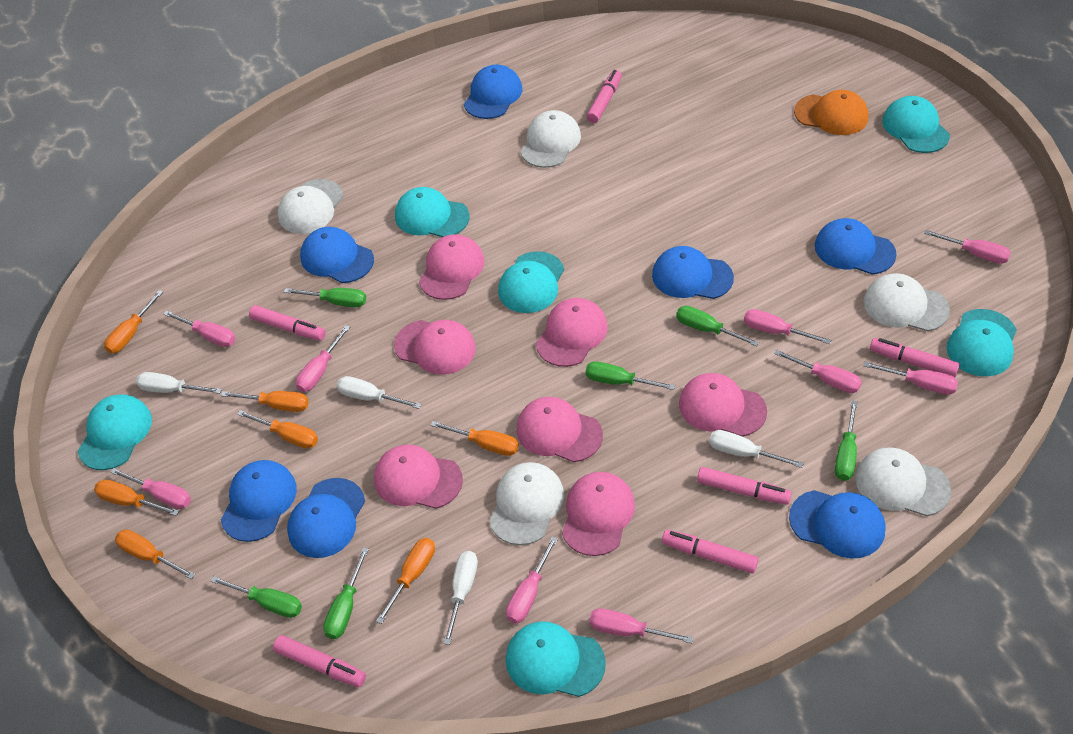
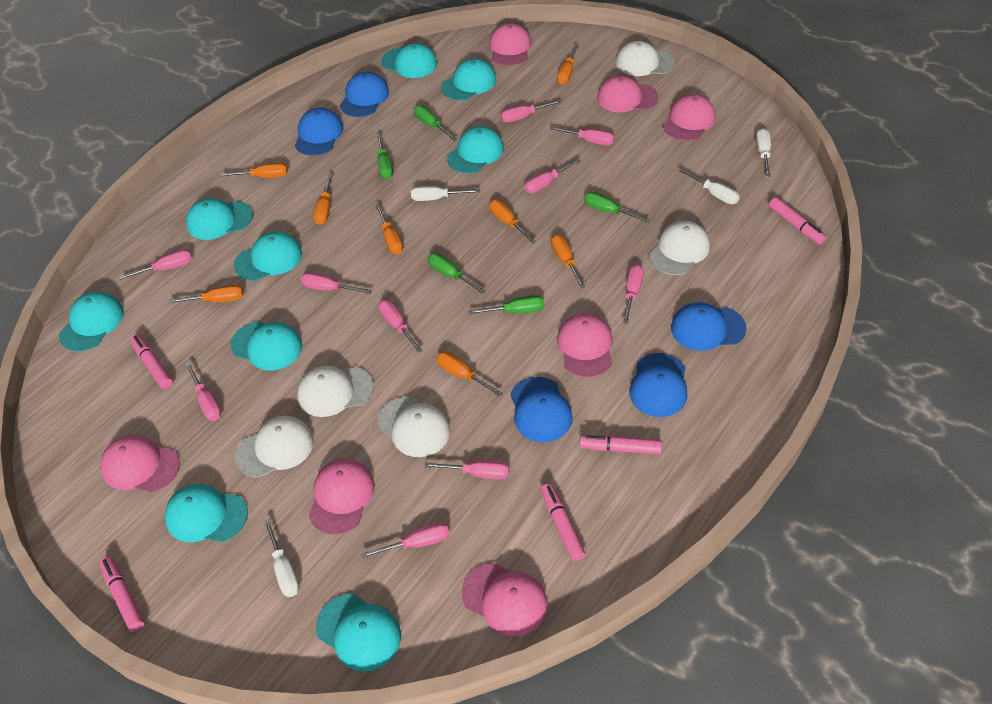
blue cap: 7 -> 5
green screwdriver: 6 -> 5
orange cap: 1 -> 0
orange screwdriver: 7 -> 8
pink marker: 6 -> 5
pink screwdriver: 9 -> 10
turquoise cap: 6 -> 9

